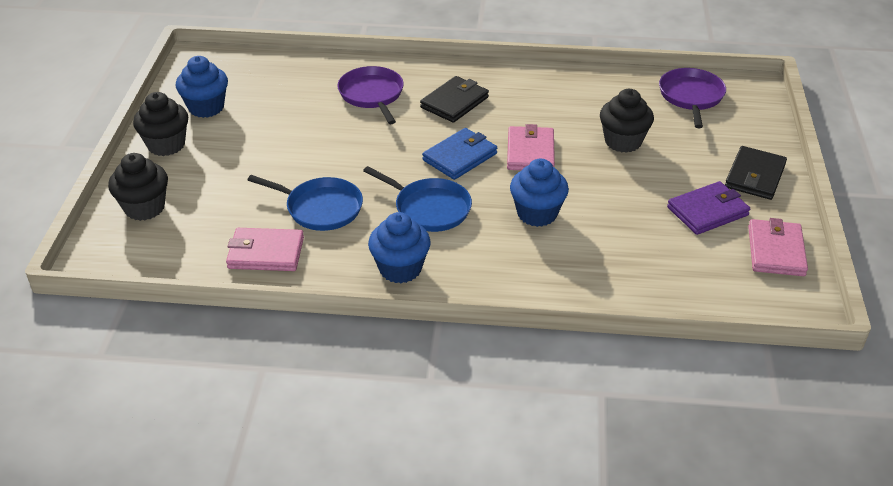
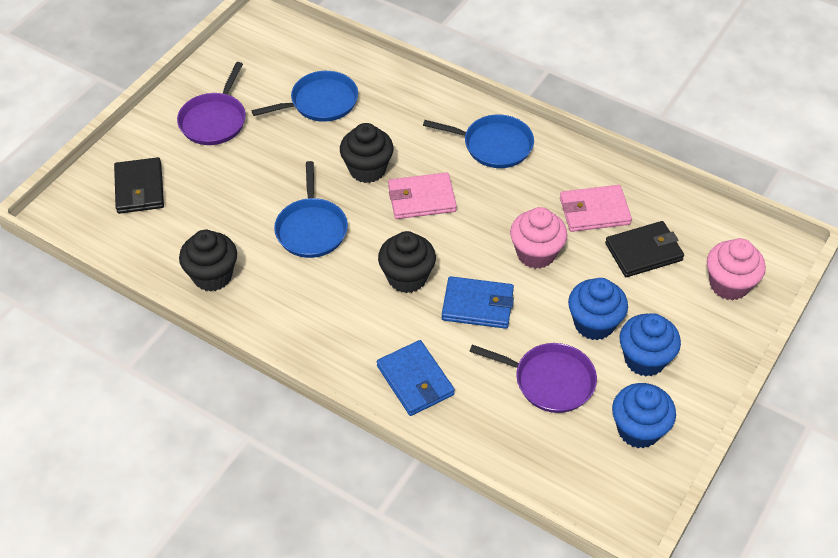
blue pan: 2 -> 3
blue wallet: 1 -> 2
pink cupcake: 0 -> 2
pink wallet: 3 -> 2
purple wallet: 1 -> 0

